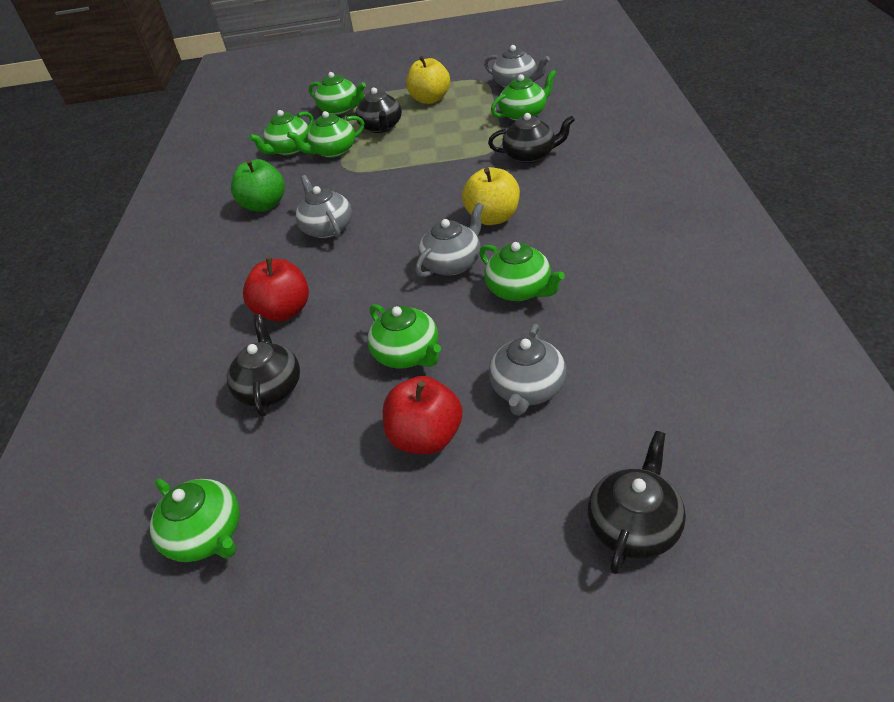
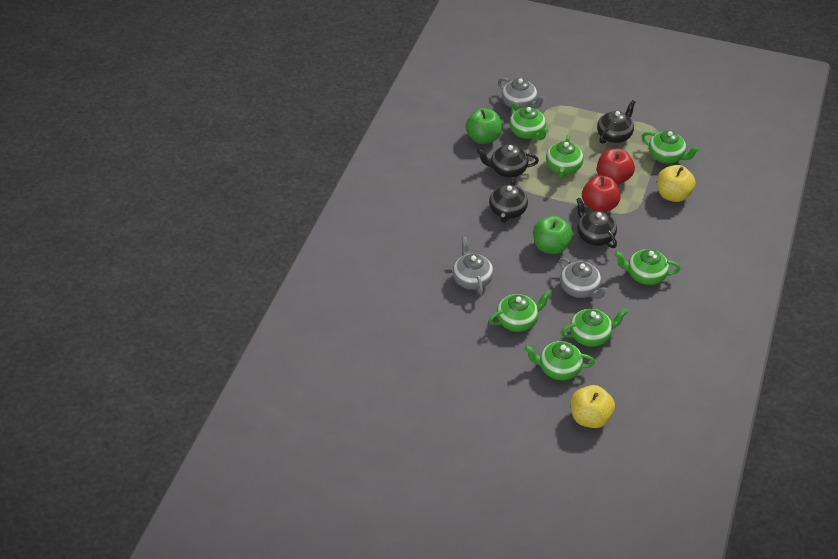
green apple: 1 -> 2
grey teapot: 4 -> 3

